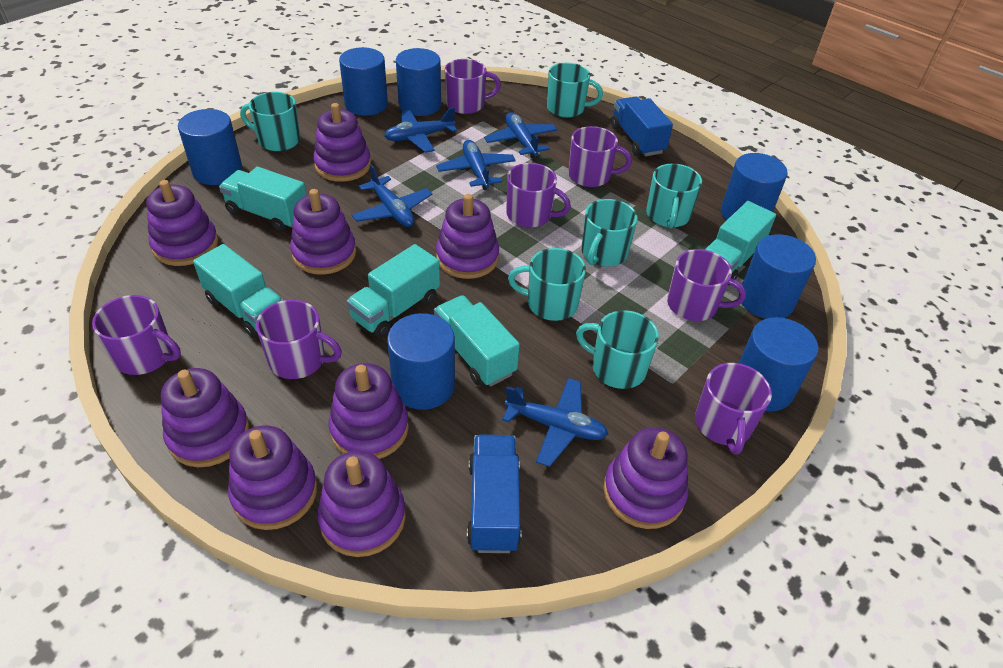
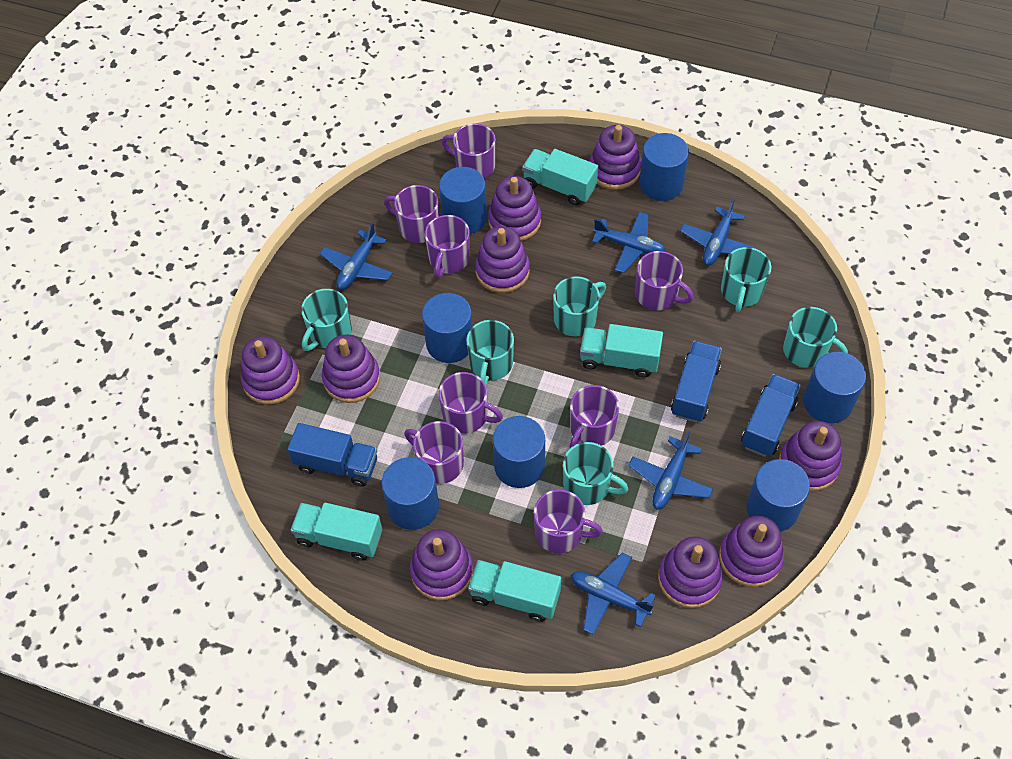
blue truck: 2 -> 3
purple mug: 7 -> 8
turquoise truck: 5 -> 4

